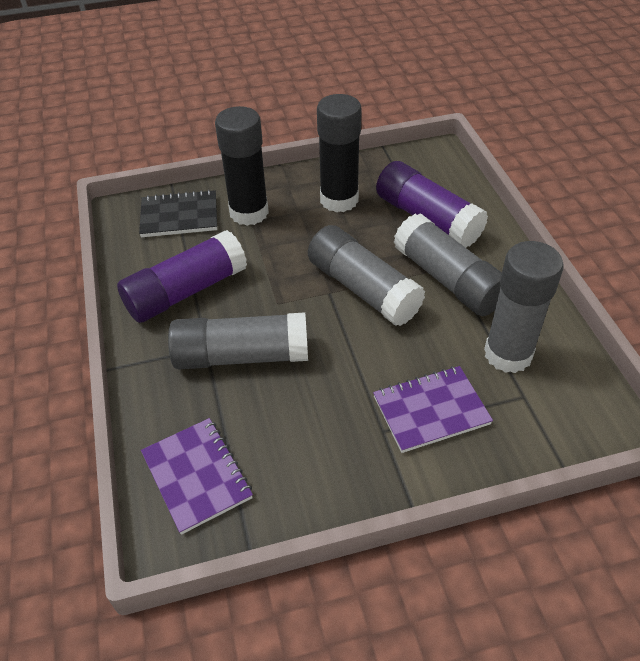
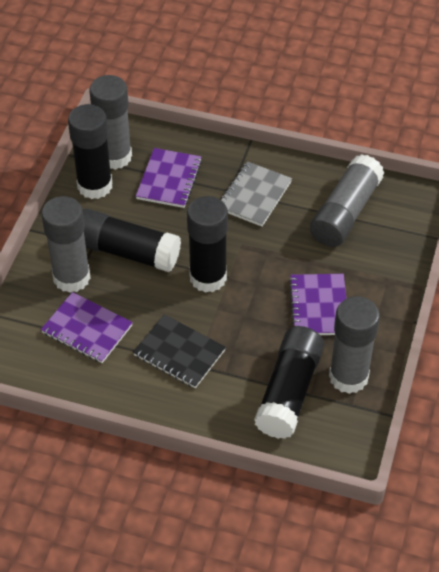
black glue stick: 2 -> 4
grey notebook: 0 -> 1
purple glue stick: 2 -> 0
purple notebook: 2 -> 3

